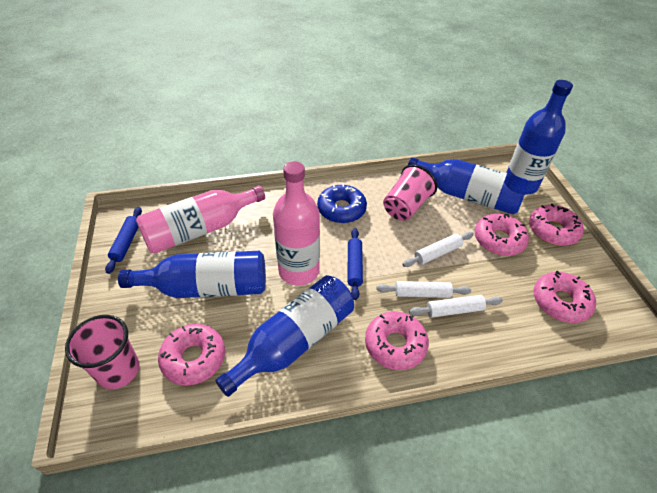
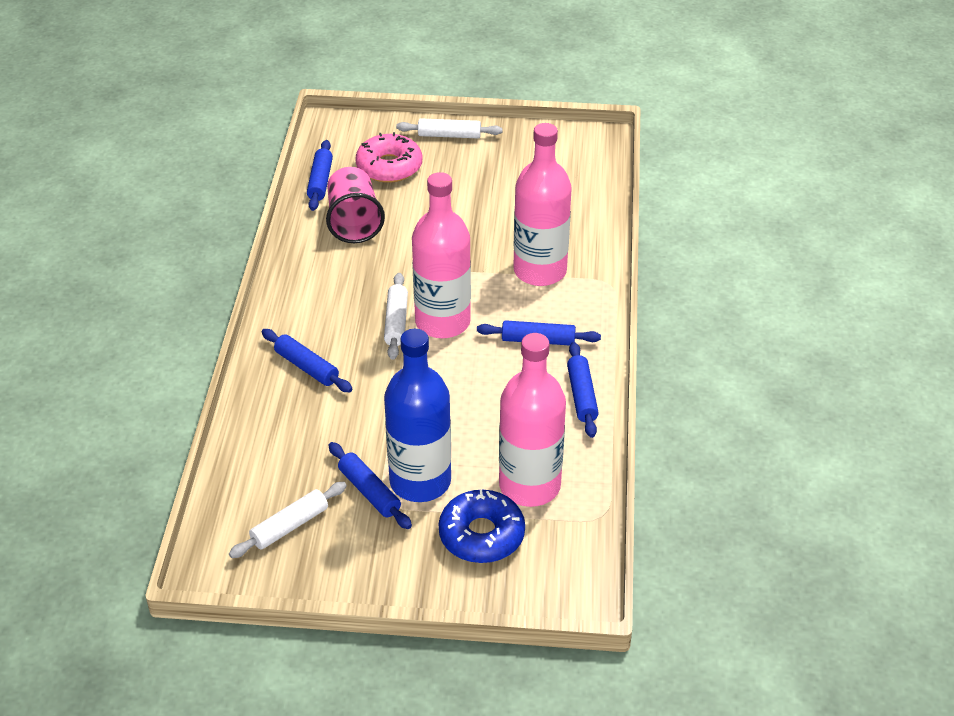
blue bottle: 4 -> 1
blue rolling pin: 2 -> 5
pink bottle: 2 -> 3
pink cup: 2 -> 1
pink donut: 5 -> 1

